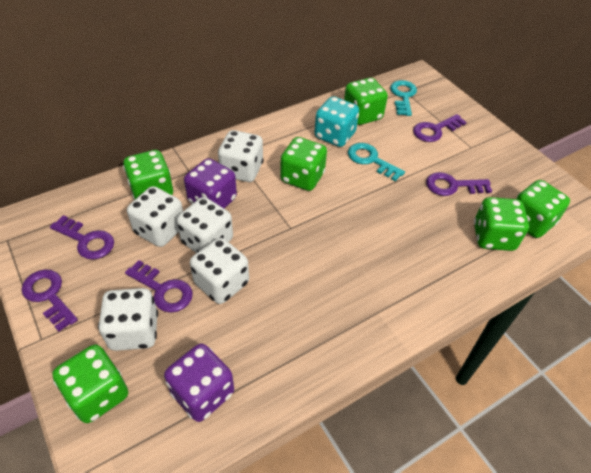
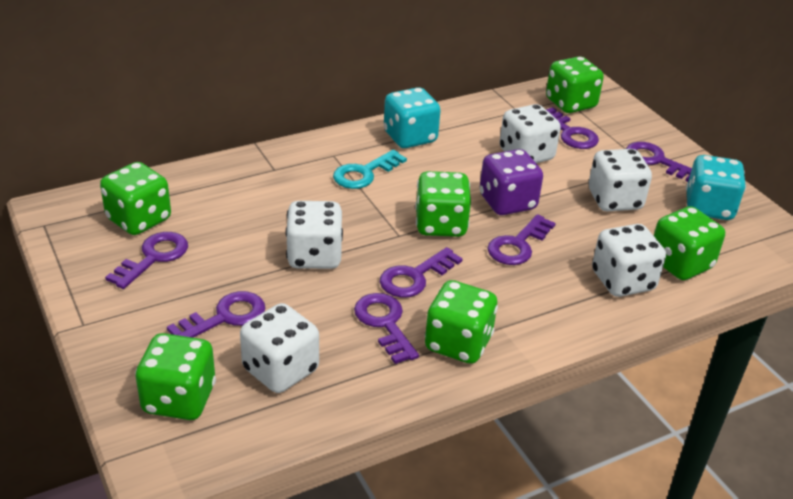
purple dice: 2 -> 1
purple key: 5 -> 7
turquoise dice: 1 -> 2
turquoise key: 2 -> 1

